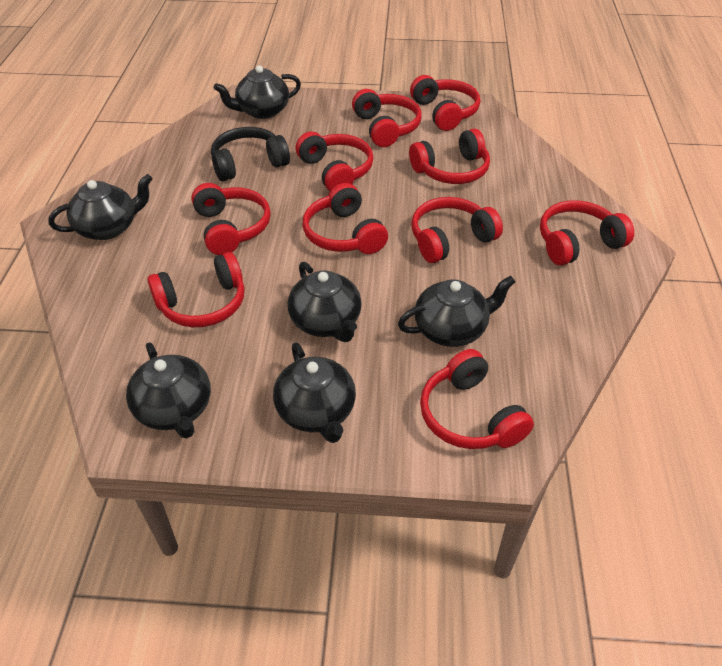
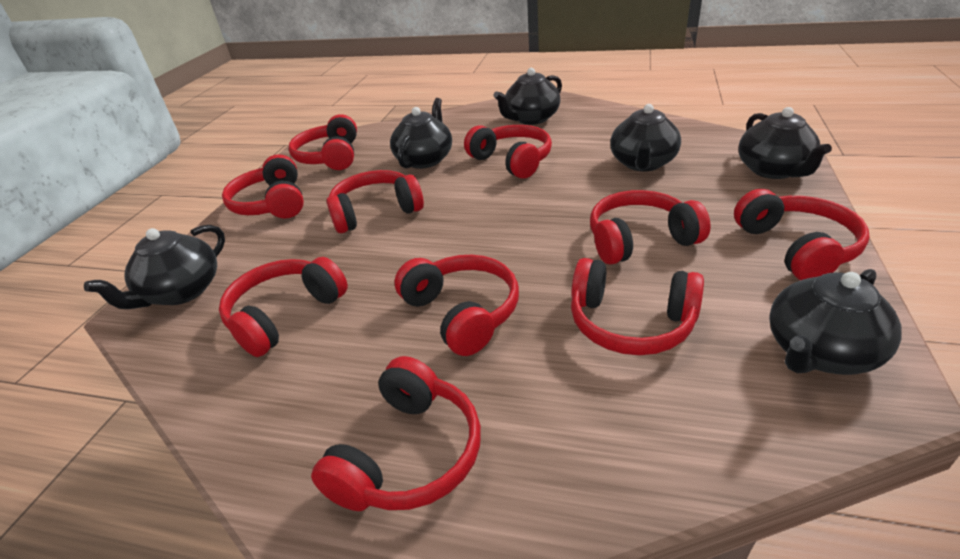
black headphones: 1 -> 0

